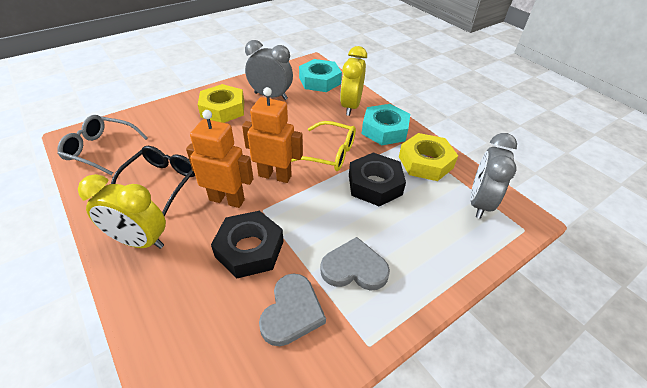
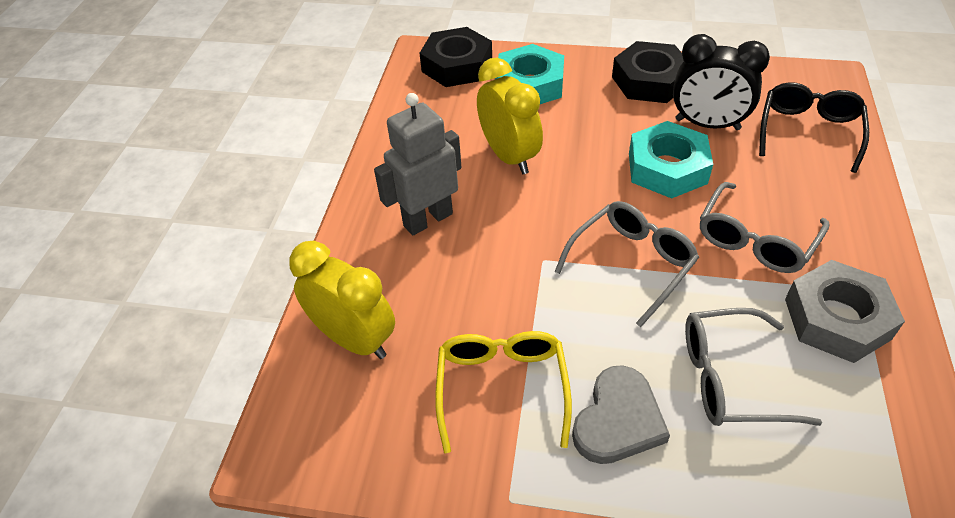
black clock: 0 -> 1
grey clock: 2 -> 0
grey glasses: 1 -> 3
grey heart: 2 -> 1
grey nut: 0 -> 1
grey robot: 0 -> 1
orange robot: 2 -> 0
yellow nut: 2 -> 0

